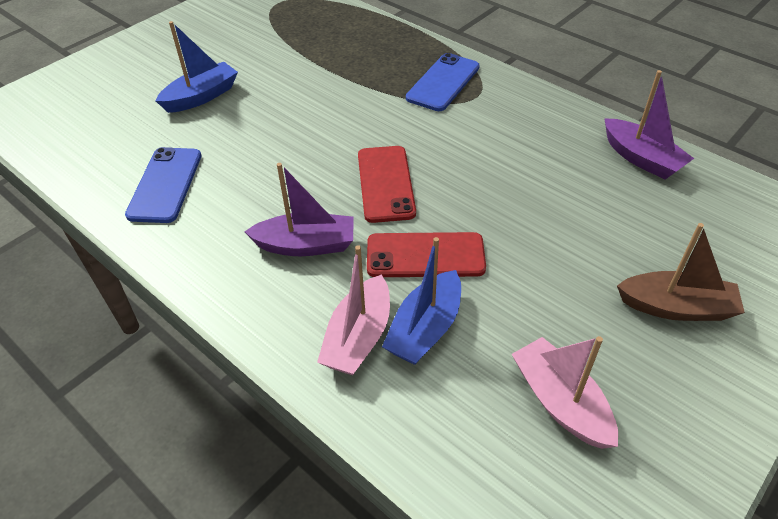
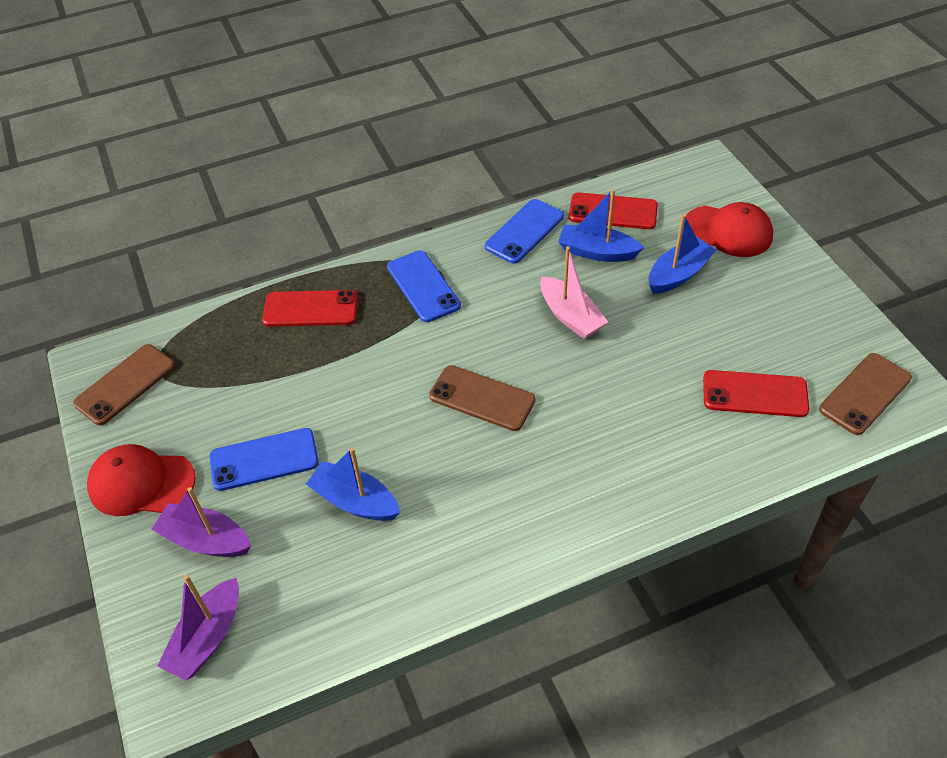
blue boat: 2 -> 3
blue phone: 2 -> 3
brown boat: 1 -> 0
brown phone: 0 -> 3
pink boat: 2 -> 1
red cap: 0 -> 2
red phone: 2 -> 3

